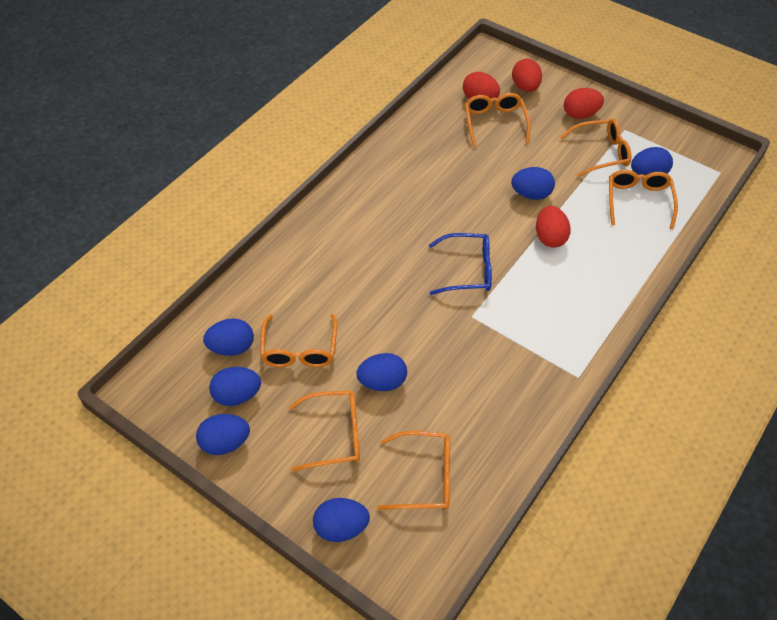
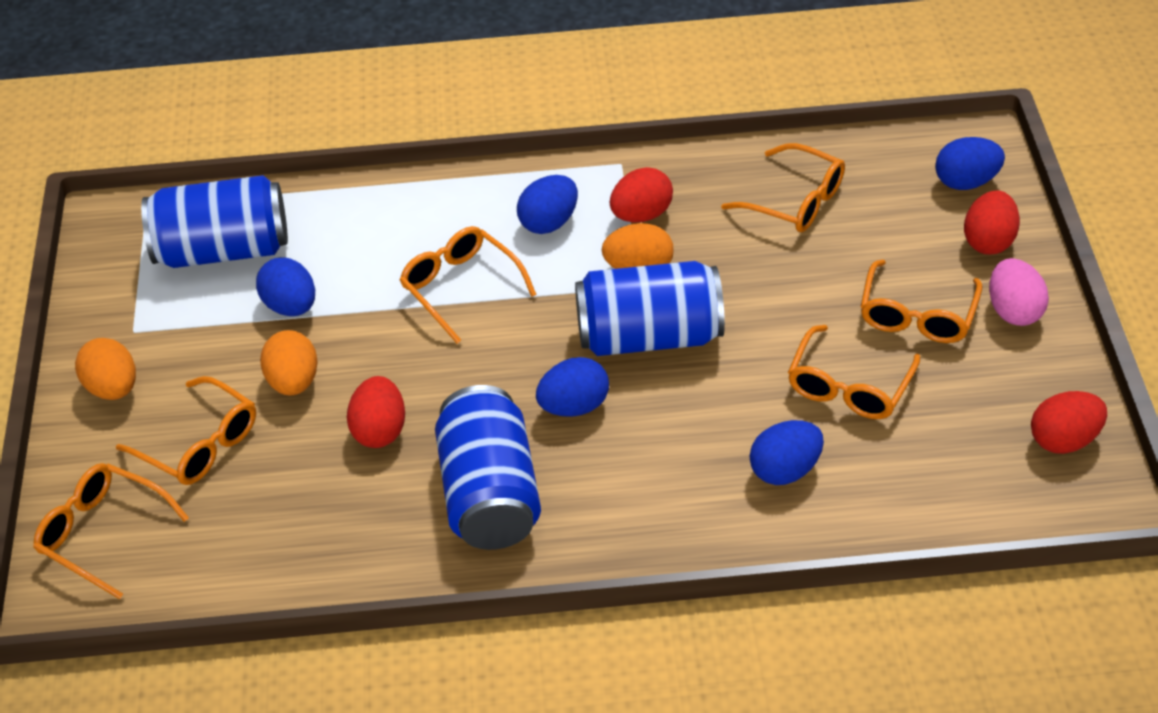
blue can: 0 -> 3
blue egg: 7 -> 5
blue glasses: 1 -> 0
orange egg: 0 -> 3
pink egg: 0 -> 1

